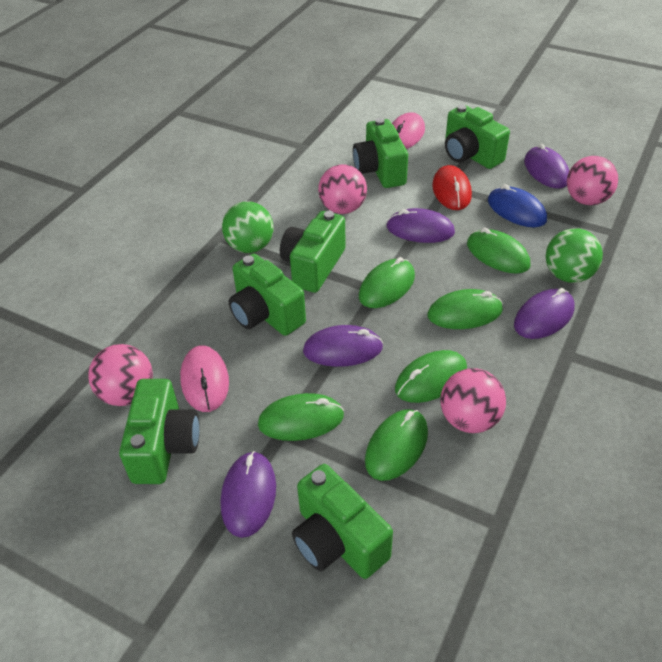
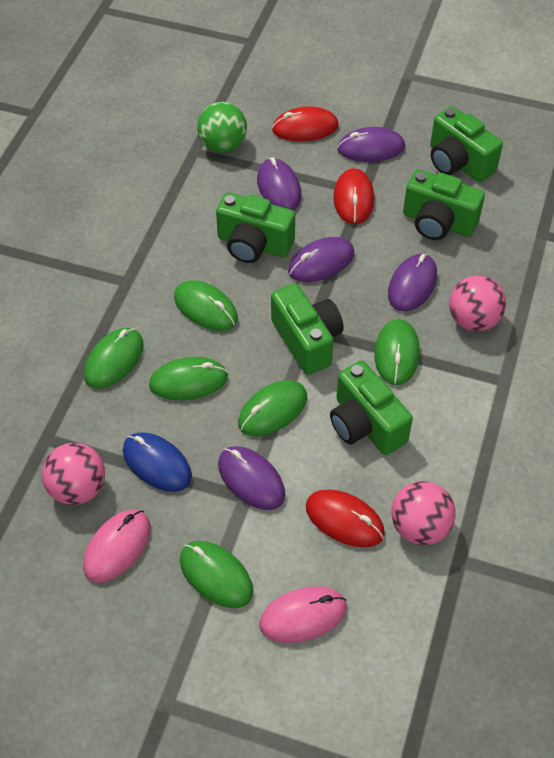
green ball: 2 -> 1
green camera: 6 -> 5
pink ball: 4 -> 3
red mouse: 1 -> 3

